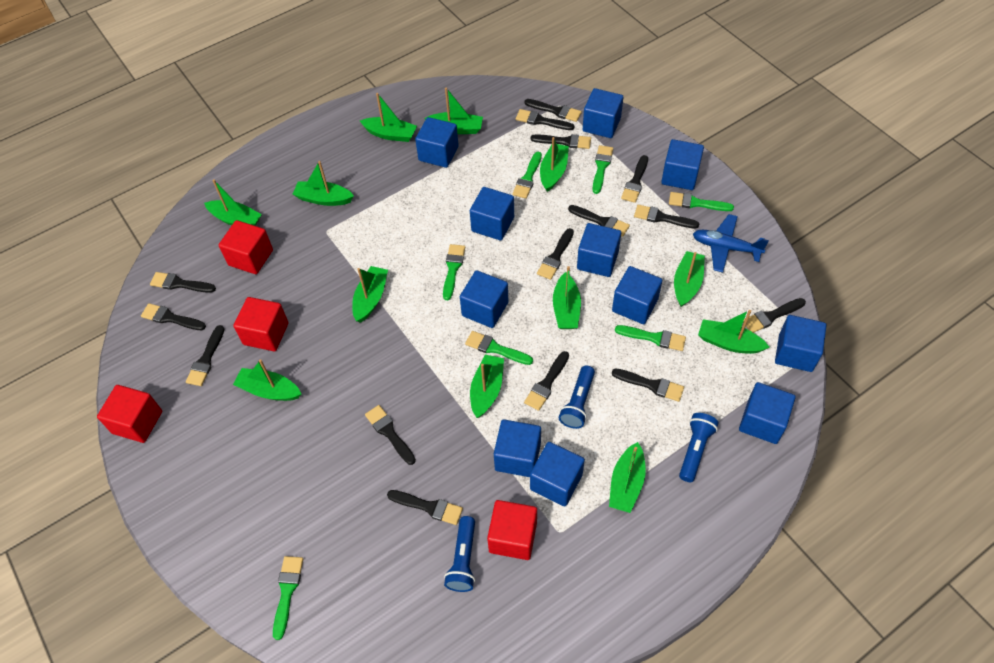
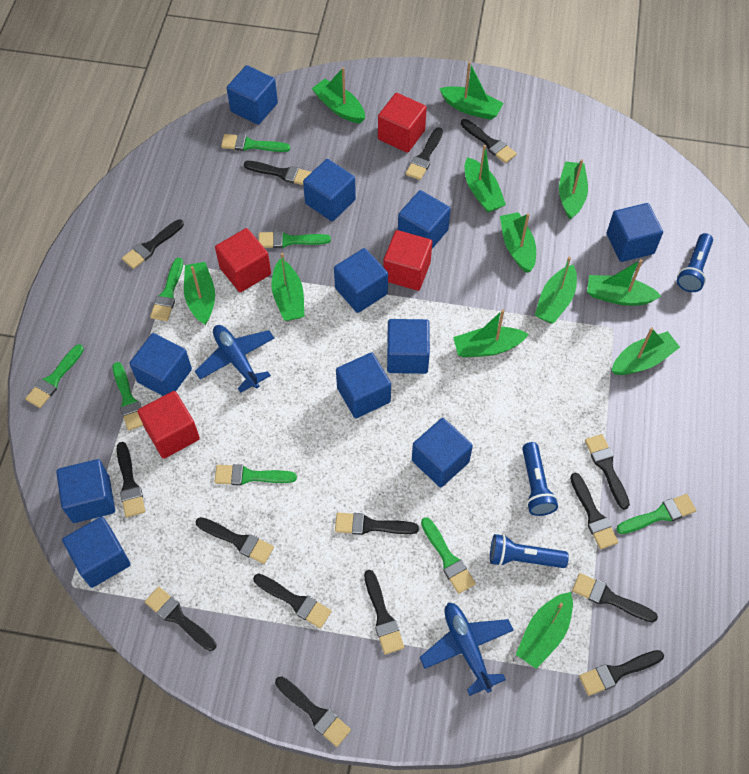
blue plane: 1 -> 2
green brush: 7 -> 8

